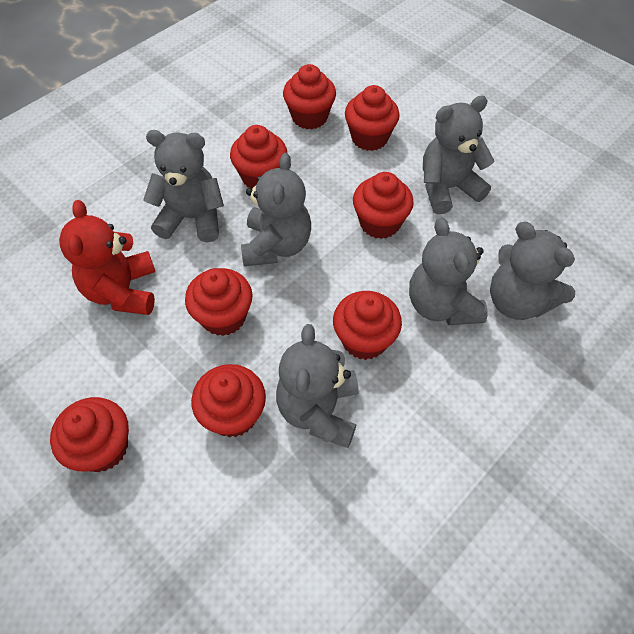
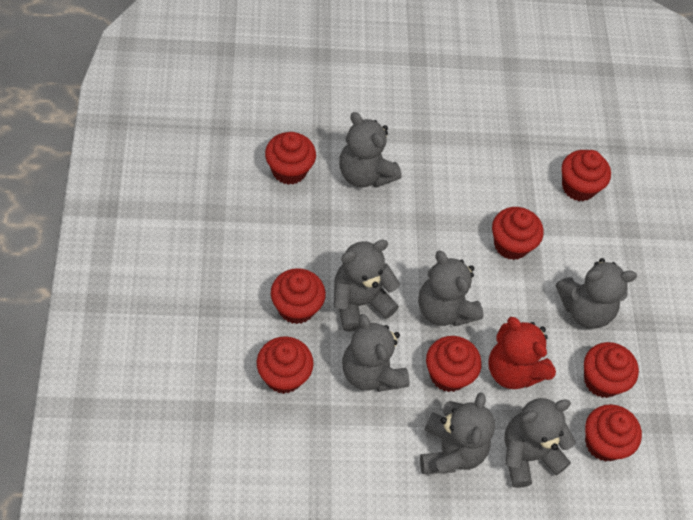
grey teddy bear: 6 -> 7

